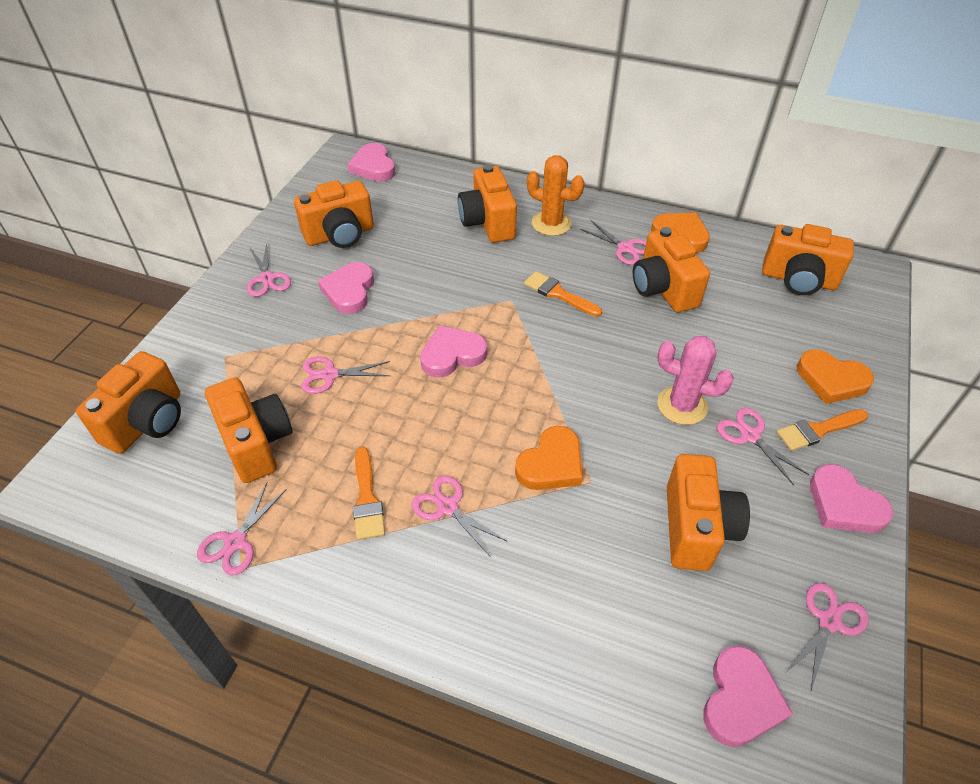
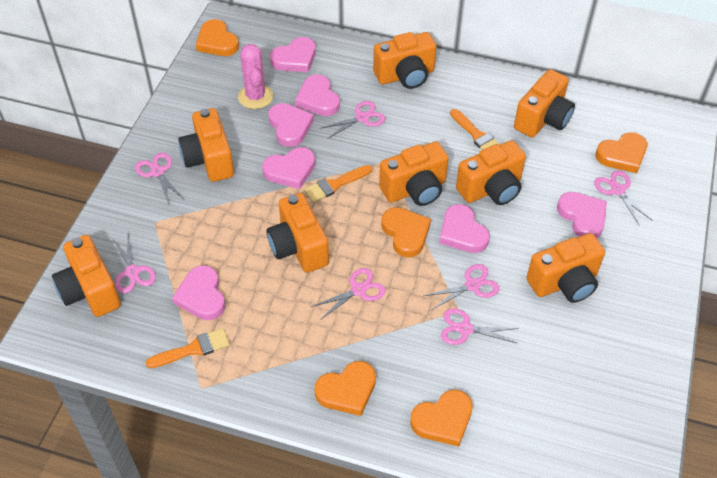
orange cactus: 1 -> 0
orange camera: 7 -> 8
orange heart: 3 -> 5
pink heart: 5 -> 7

